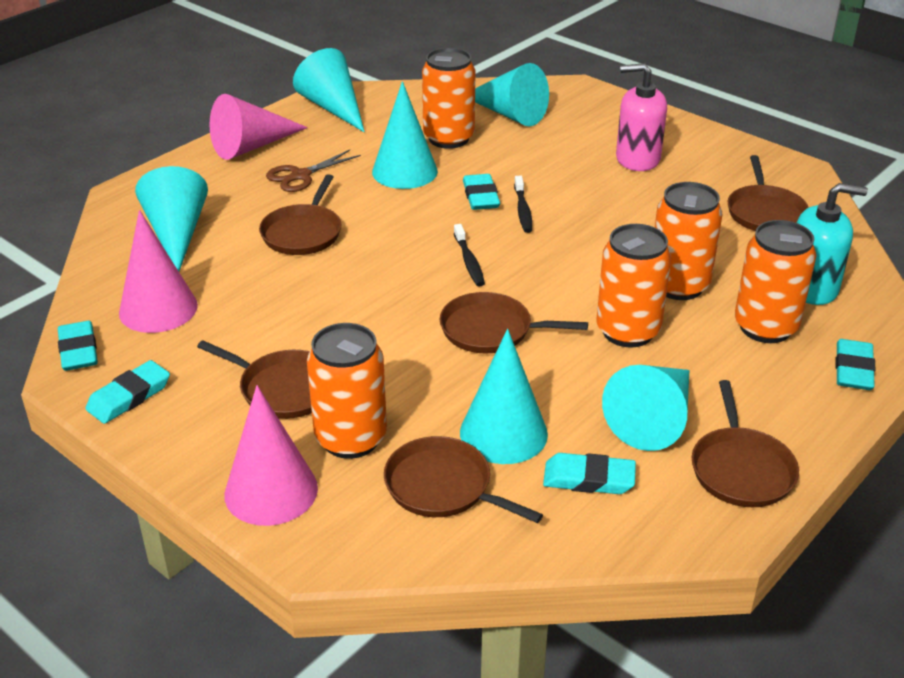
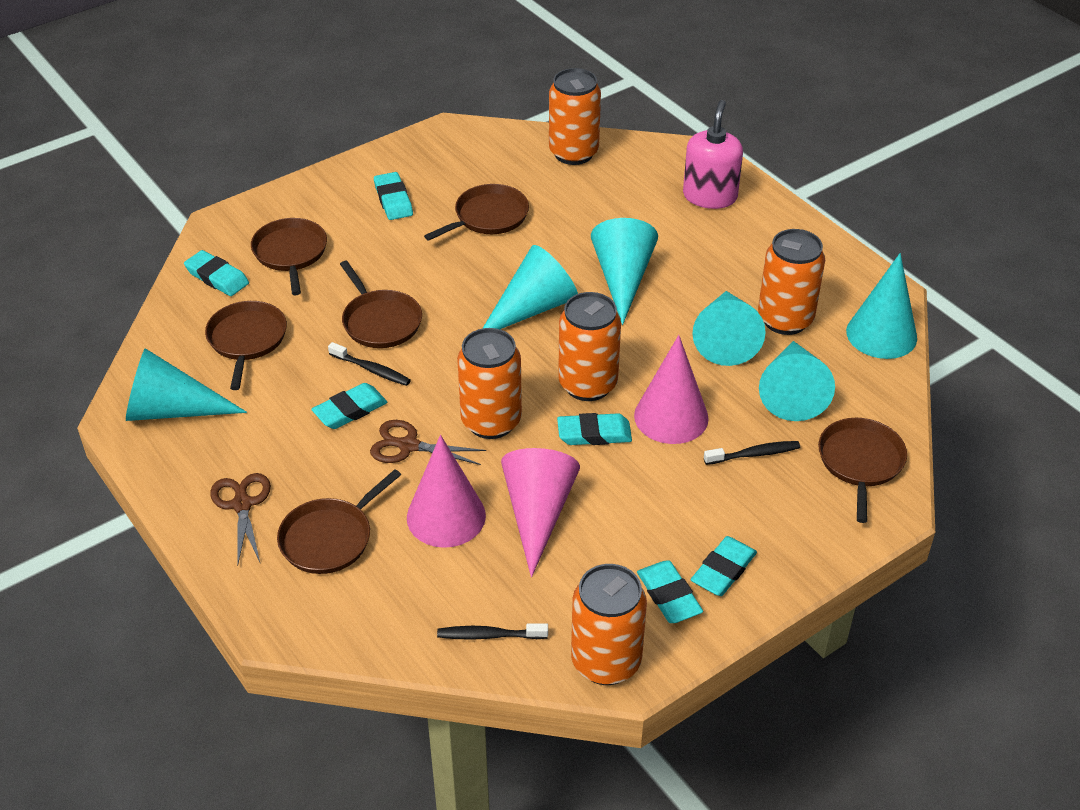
black toothbrush: 2 -> 3
brown scissors: 1 -> 2
turquoise eraser: 5 -> 6
turquoise soap dispenser: 1 -> 0

